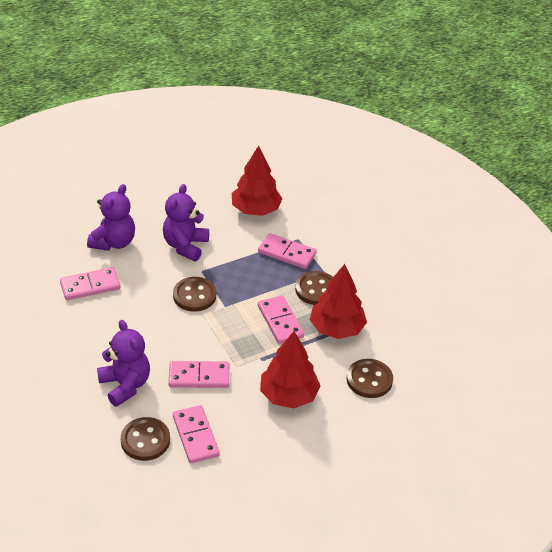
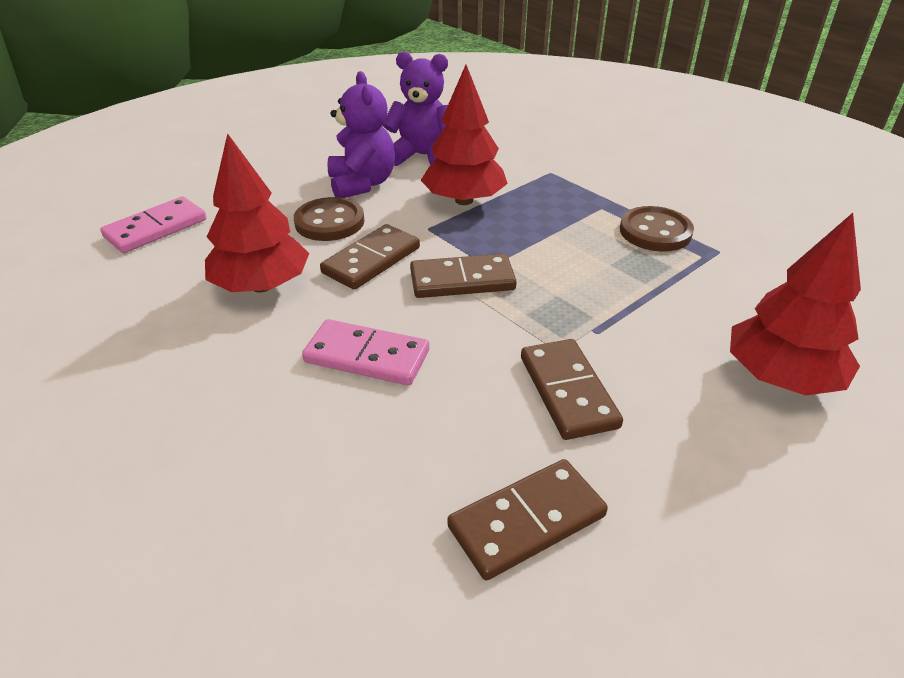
brown button: 4 -> 2
brown domino: 0 -> 4
pink domino: 5 -> 2
purple teddy bear: 3 -> 2

